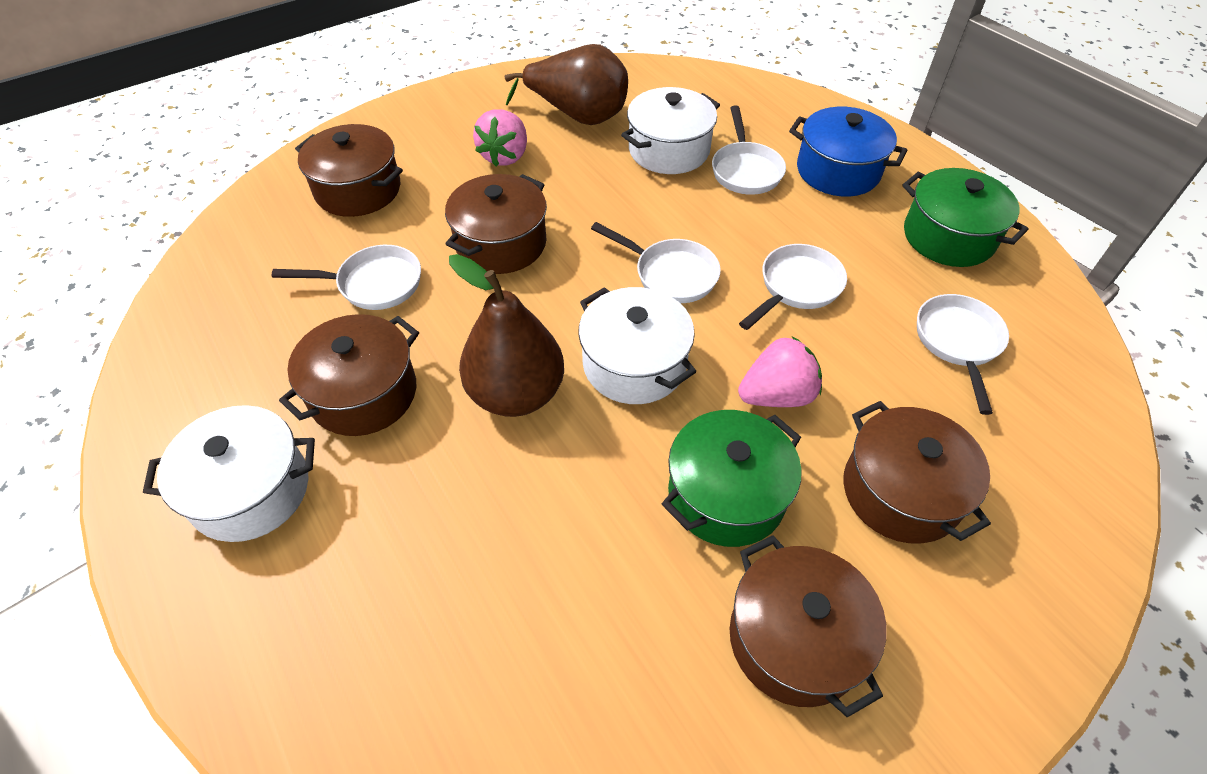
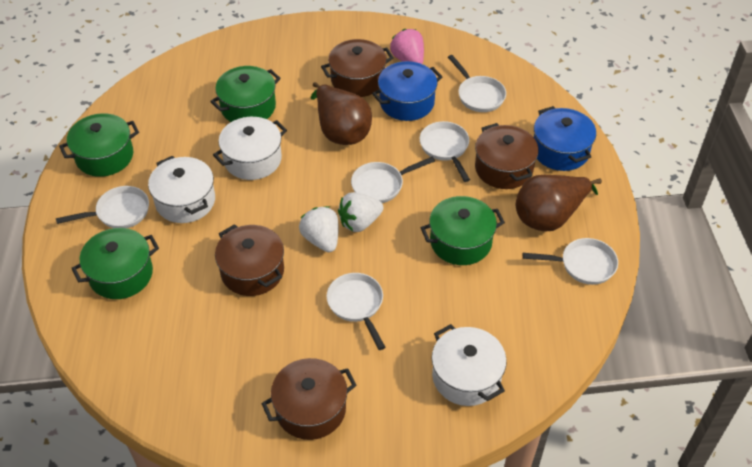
blue pot: 1 -> 2
brown pot: 5 -> 4
green pot: 2 -> 4
pink strawberry: 2 -> 1
white pan: 5 -> 6
white strawberry: 0 -> 2

